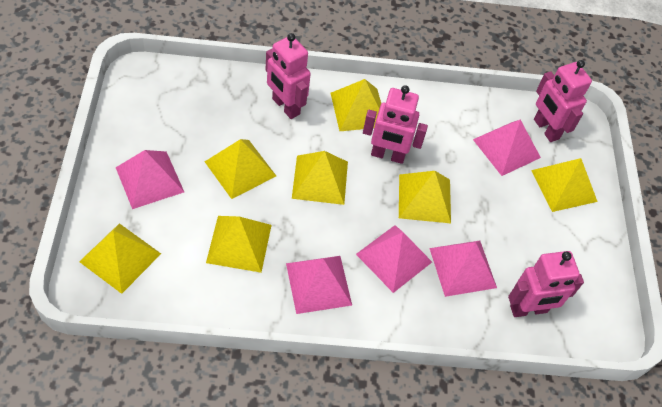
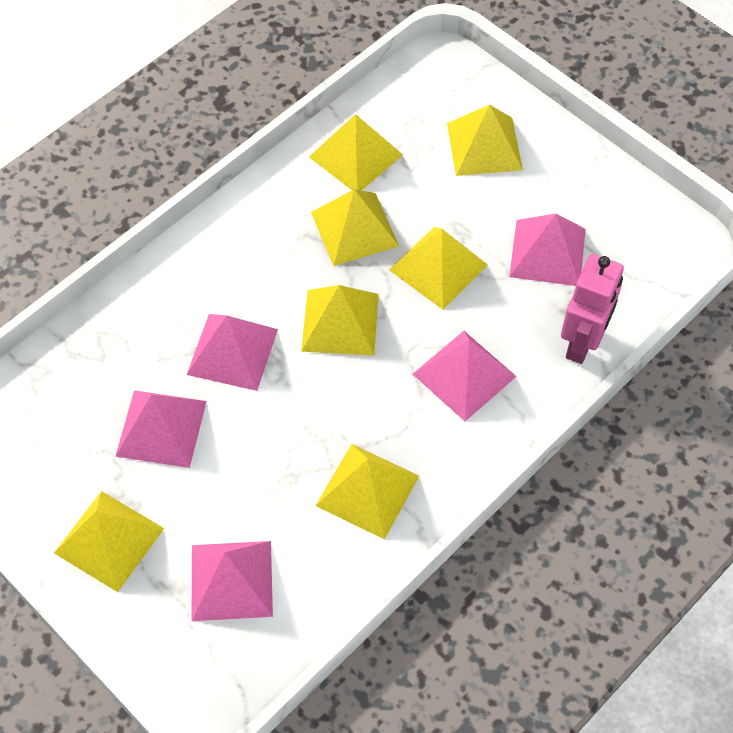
pink robot: 4 -> 1

